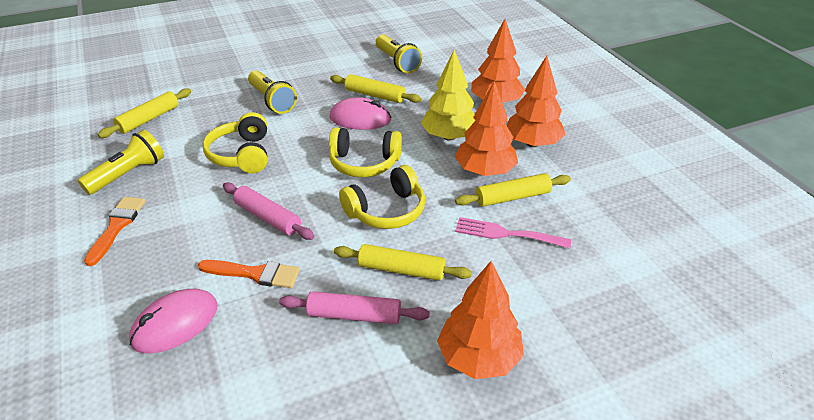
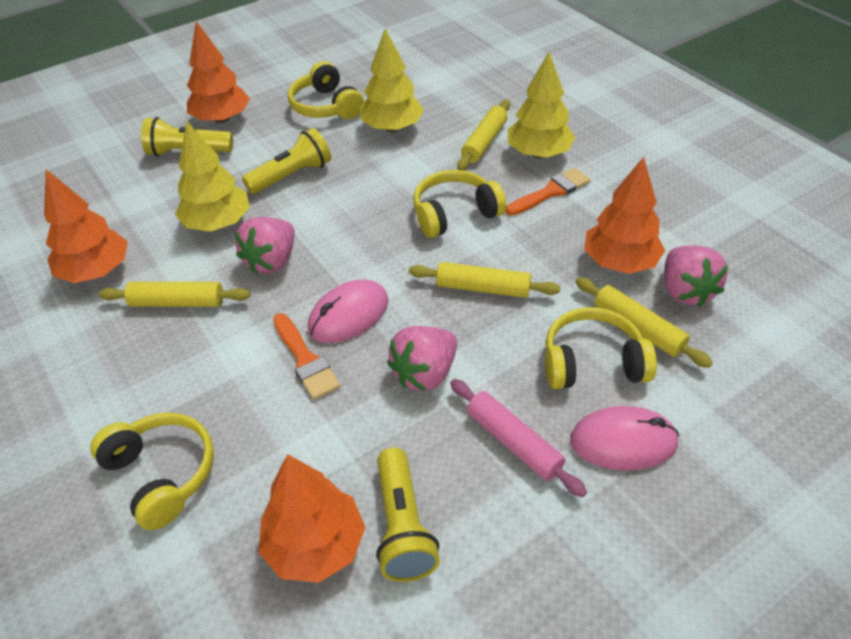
pink fork: 1 -> 0
pink rolling pin: 2 -> 1
pink strawberry: 0 -> 3
yellow headphones: 3 -> 4
yellow tree: 1 -> 3

